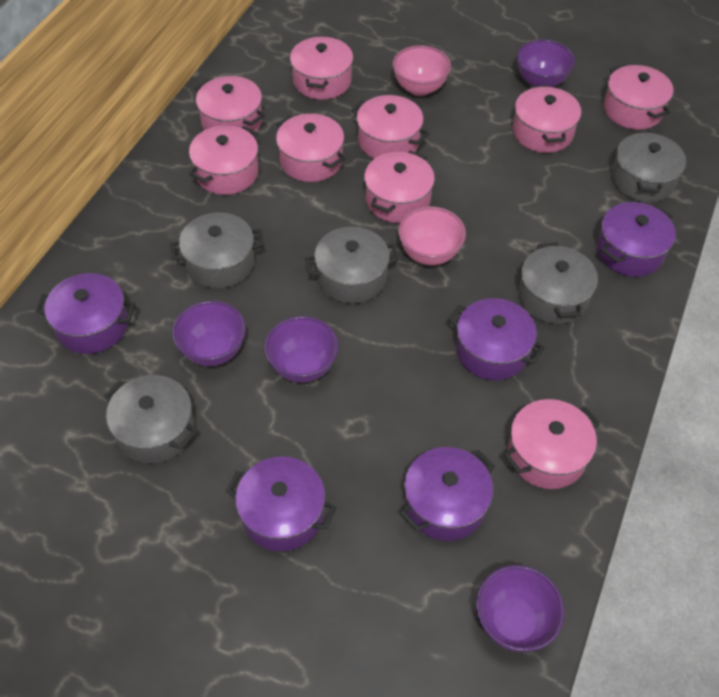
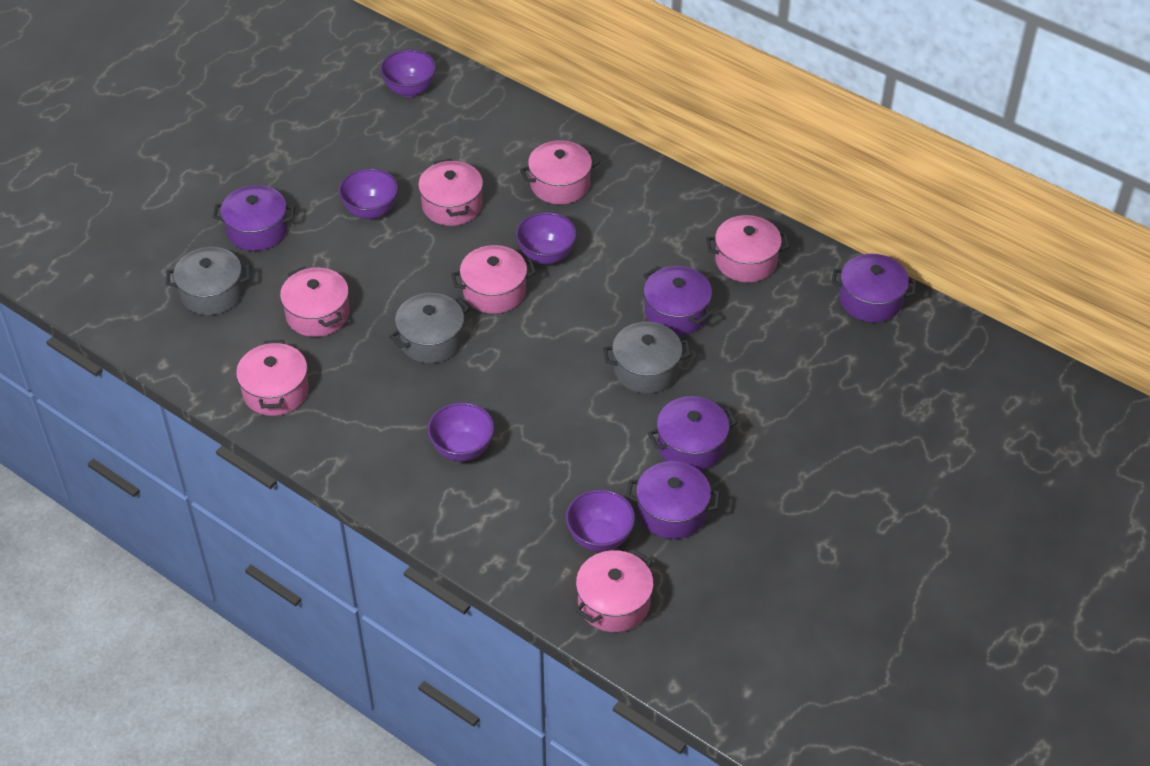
grey pot: 5 -> 3
pink bowl: 2 -> 0
pink pot: 9 -> 7
purple bowl: 4 -> 5

